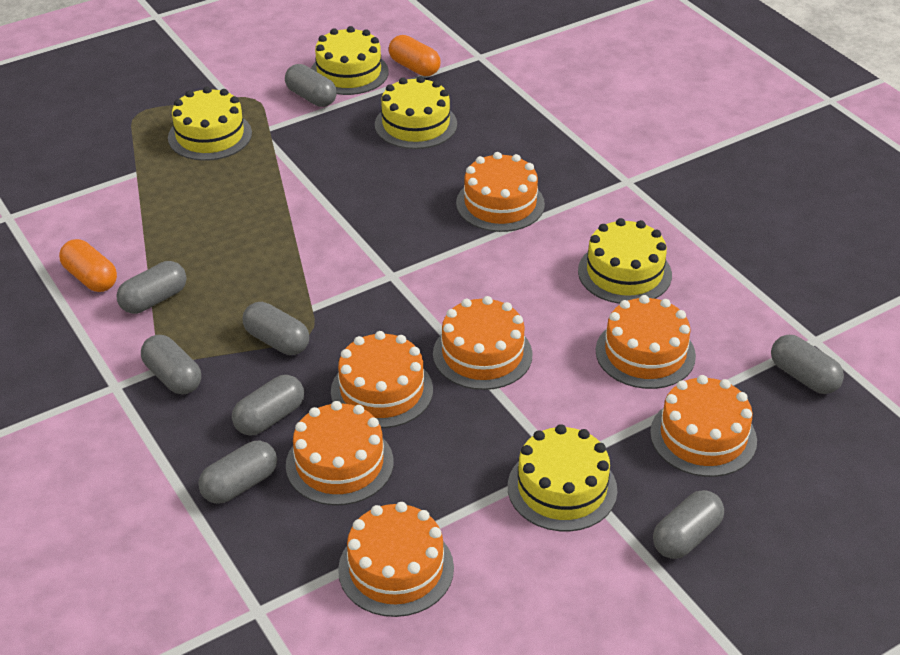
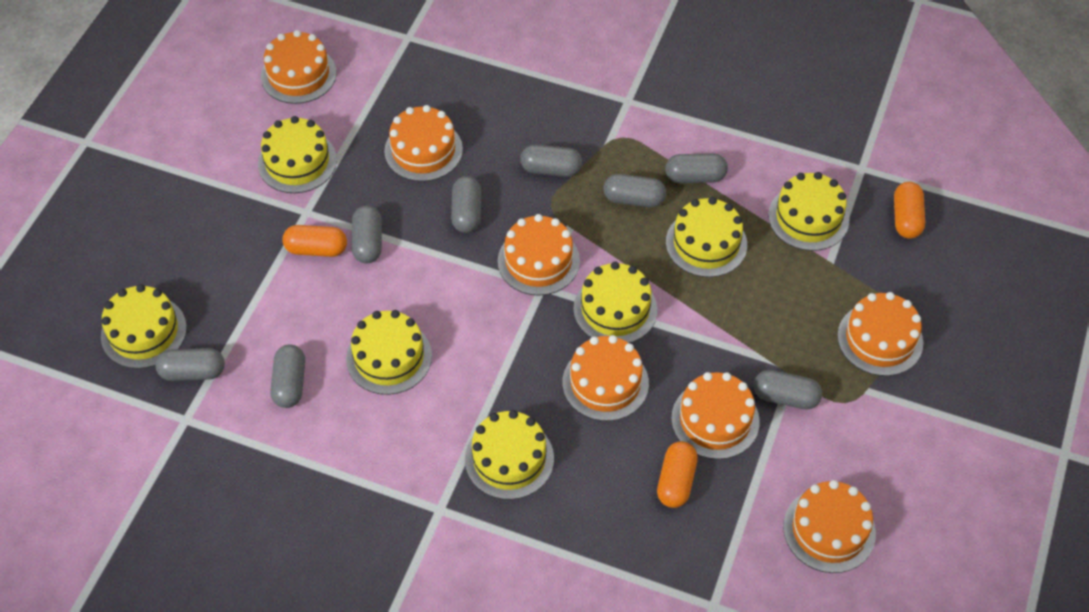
orange capsule: 2 -> 3
yellow cake: 5 -> 7

